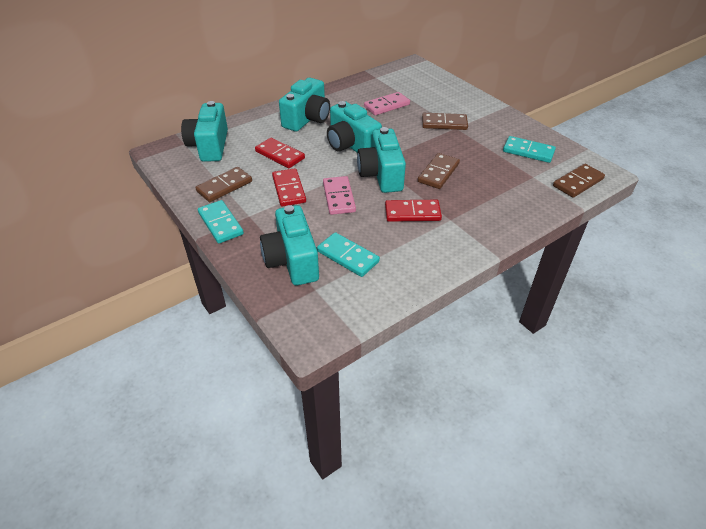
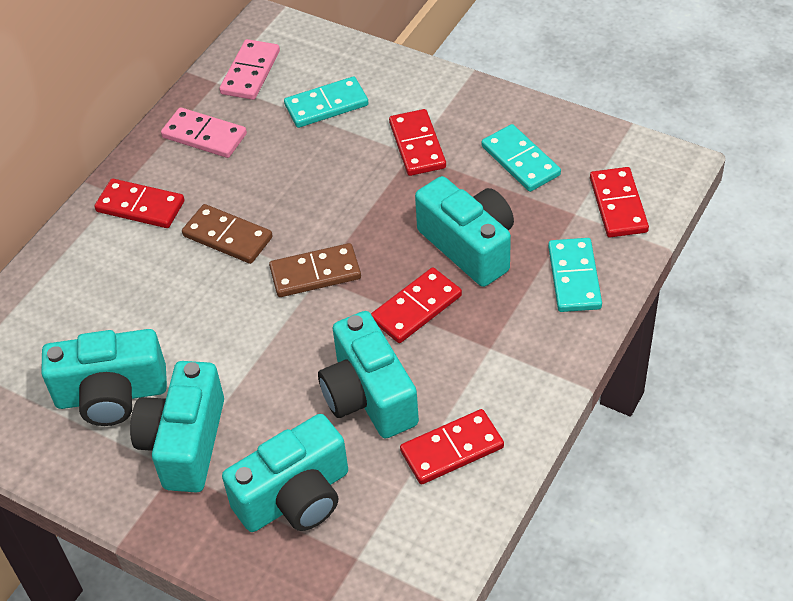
brown domino: 4 -> 2
red domino: 3 -> 5

